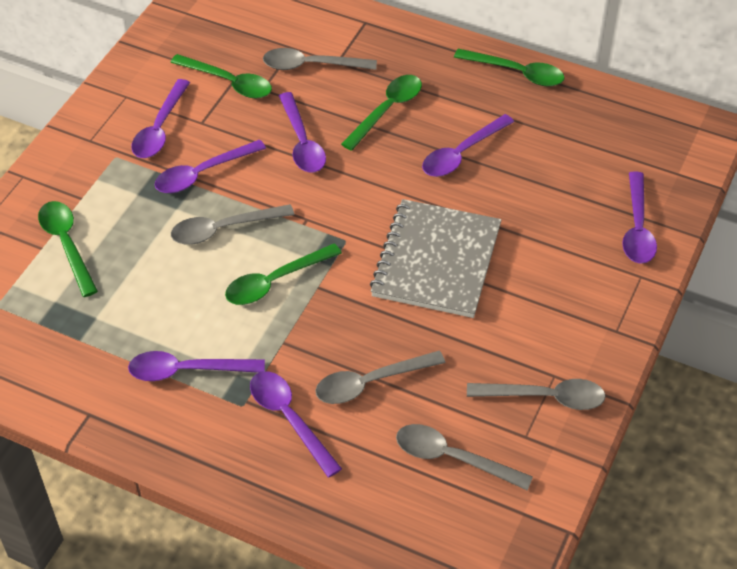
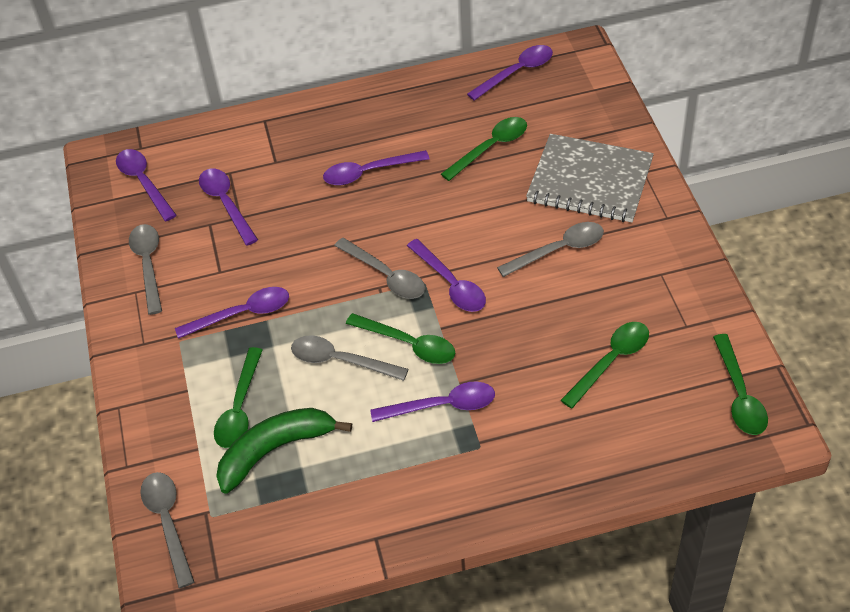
green banana: 0 -> 1

